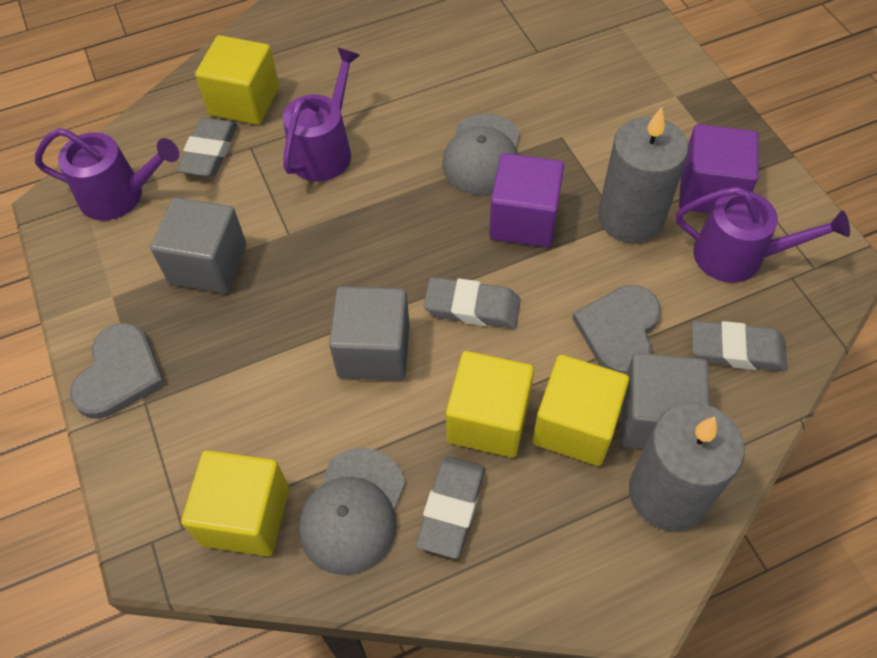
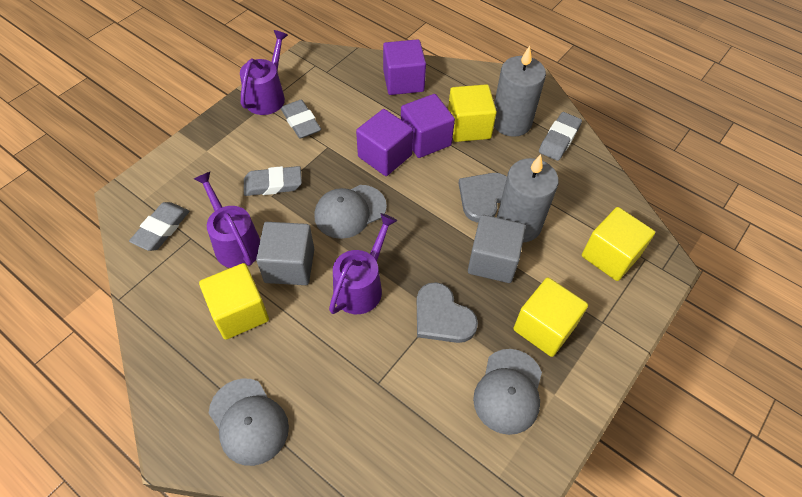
grey cap: 2 -> 3
grey cube: 3 -> 2
purple cube: 2 -> 3

